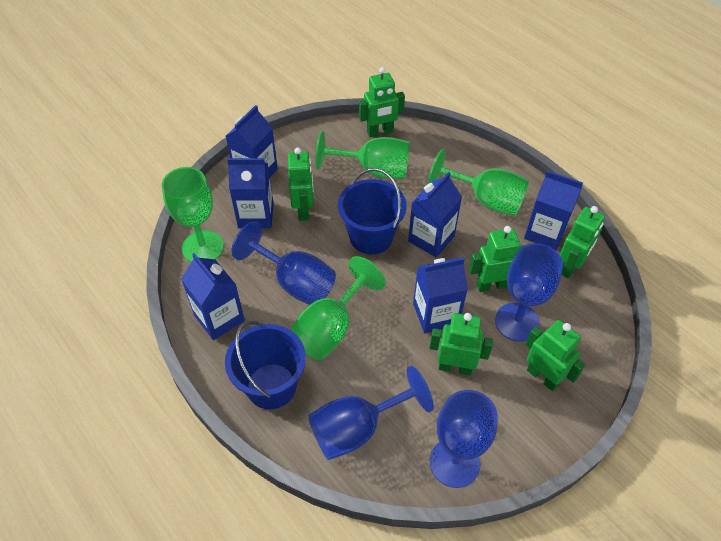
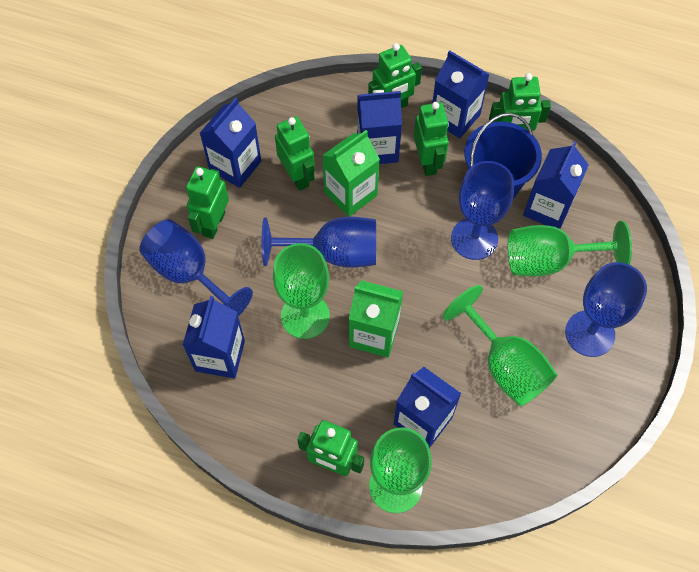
blue bucket: 2 -> 1
green carton: 0 -> 2

